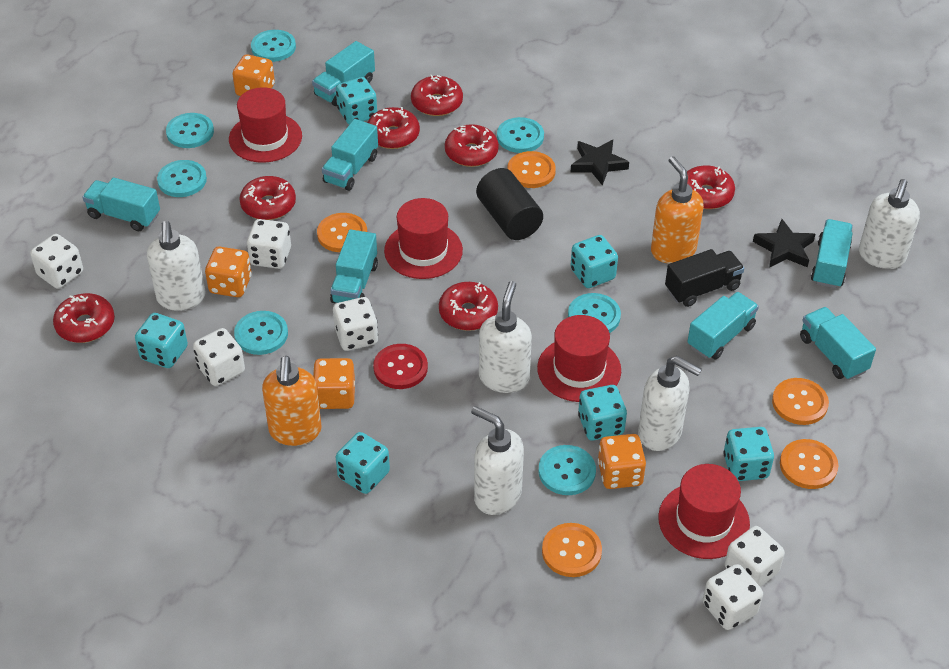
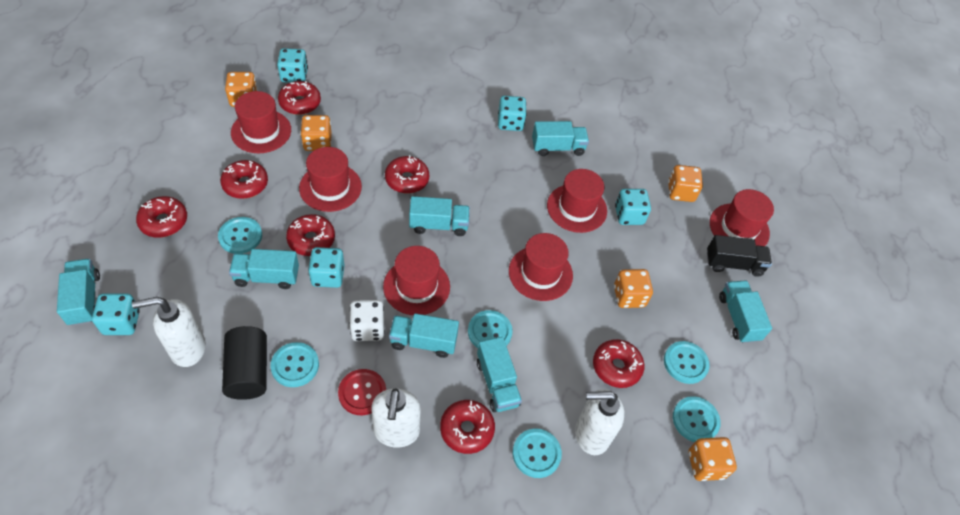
black star: 2 -> 0
orange button: 5 -> 0
orange dice: 4 -> 5
orange soap dispenser: 2 -> 0
red hat: 4 -> 6
turquoise button: 7 -> 6
turquoise dice: 6 -> 5
white dice: 6 -> 1
white soap dispenser: 5 -> 3

